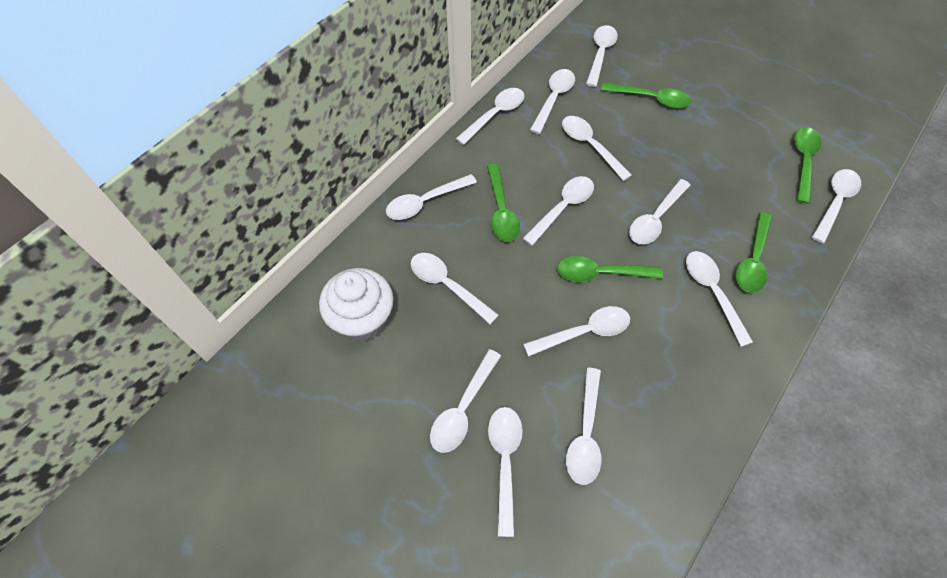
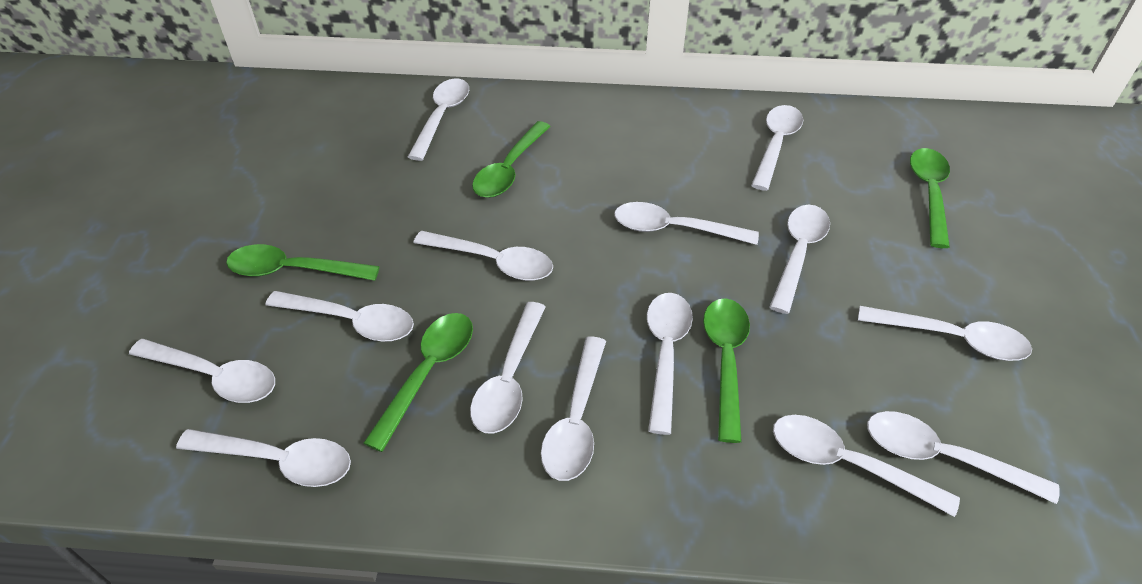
white cupcake: 1 -> 0

